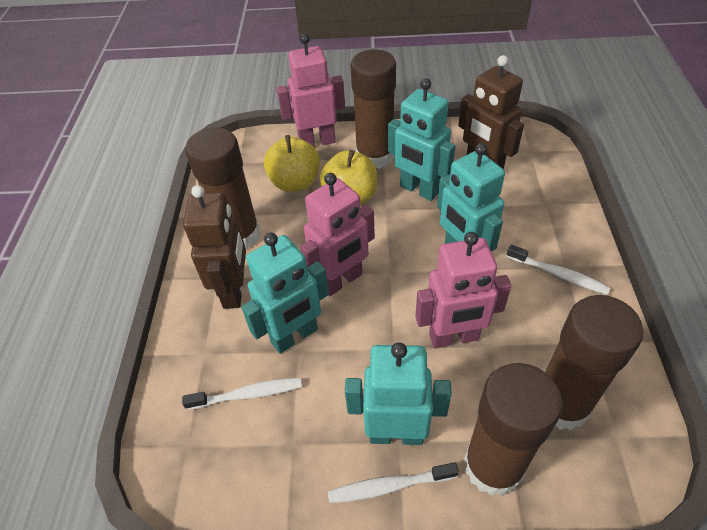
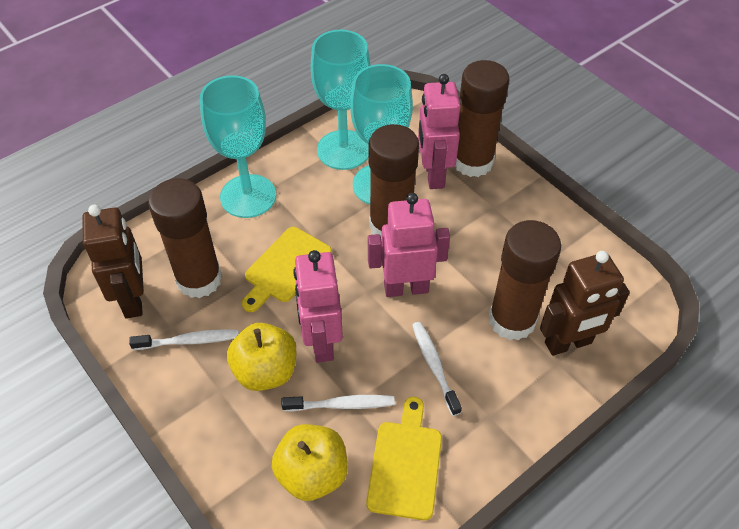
turquoise goblet: 0 -> 3
turquoise robot: 4 -> 0
yellow cutting board: 0 -> 2

